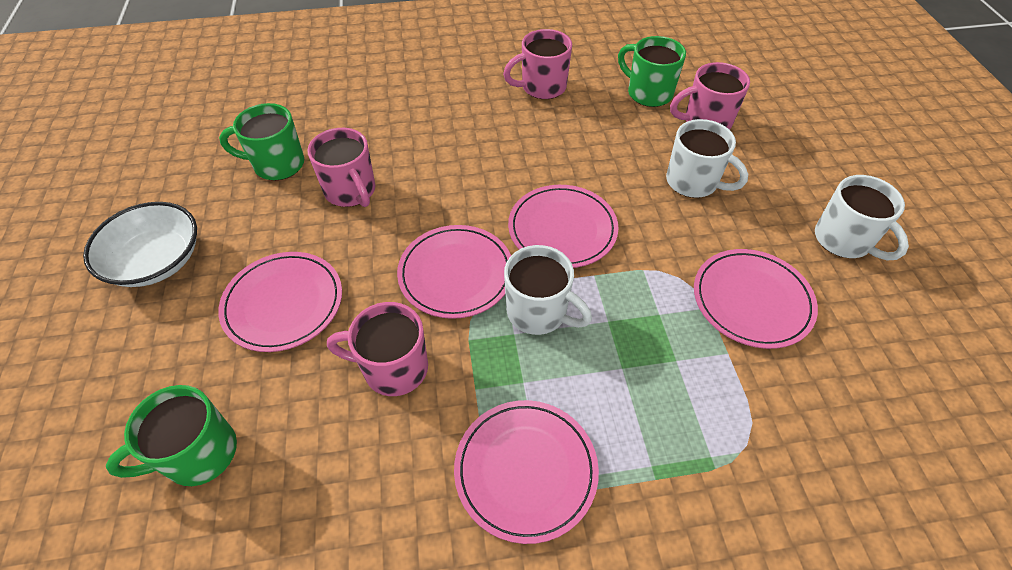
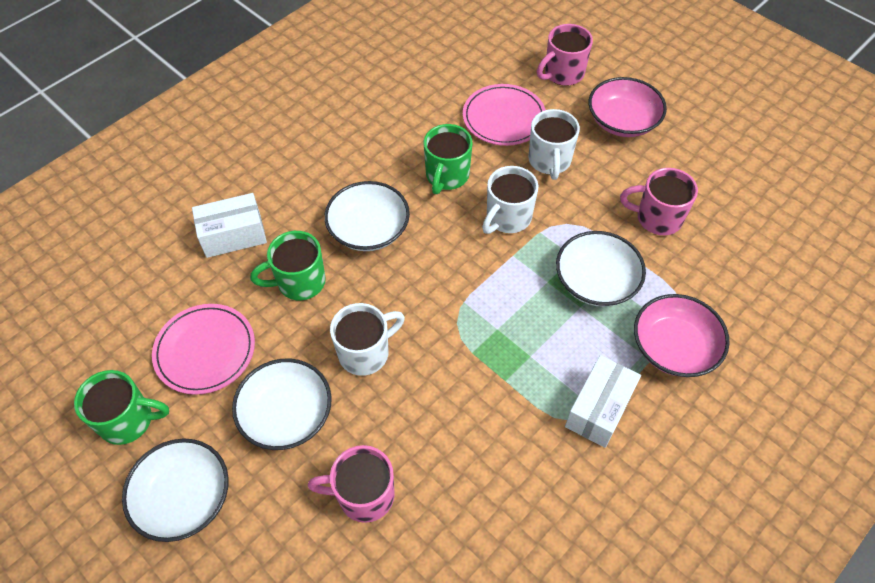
pink bowl: 0 -> 2
pink mug: 4 -> 3
pink plate: 5 -> 2
white bowl: 1 -> 4
white box: 0 -> 2

